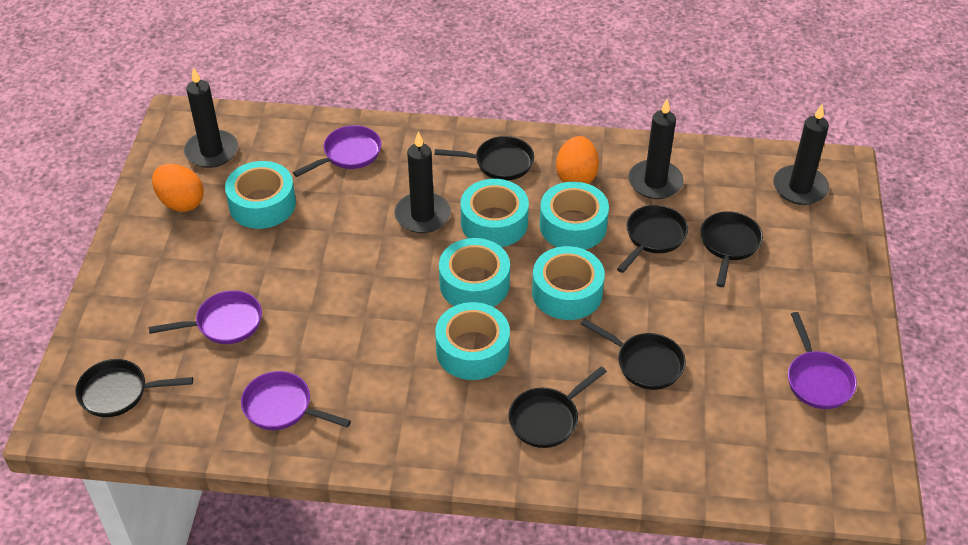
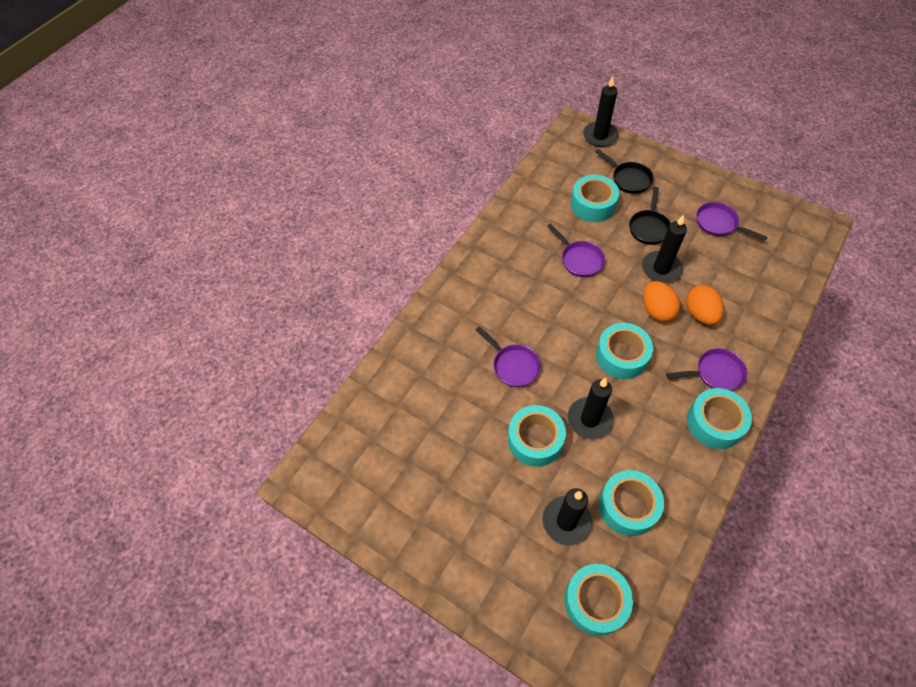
black pan: 6 -> 2

